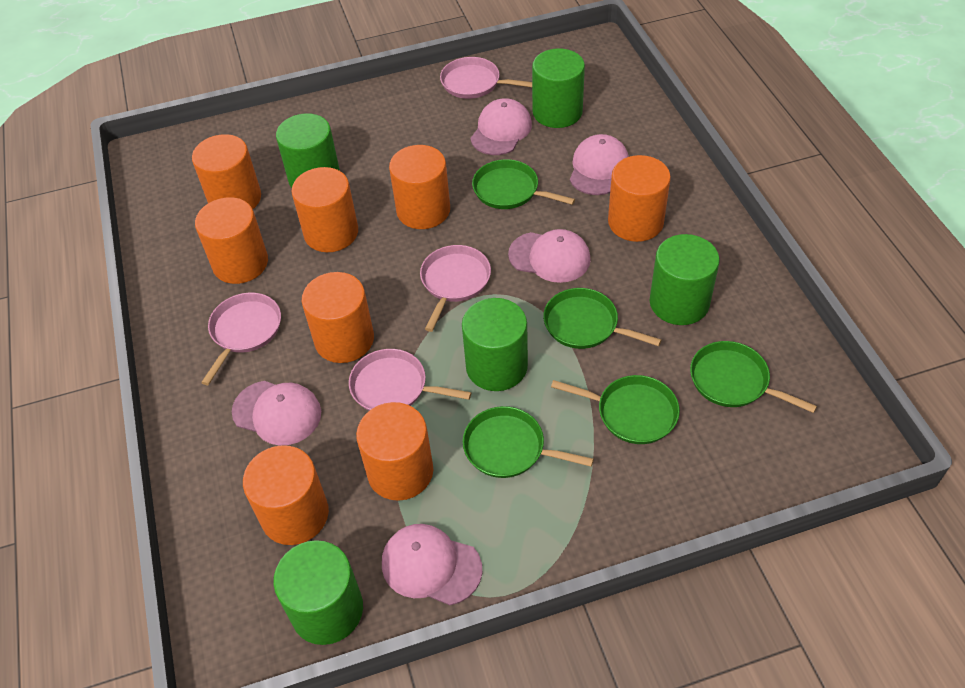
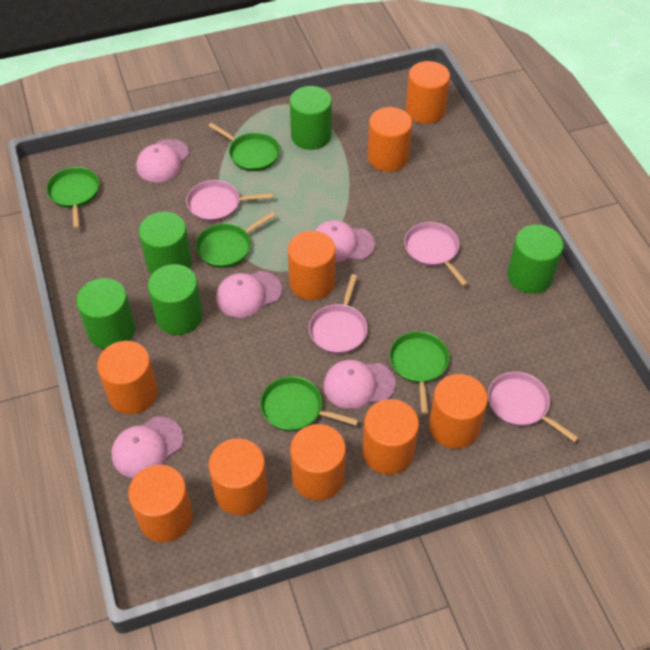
orange cylinder: 8 -> 9

